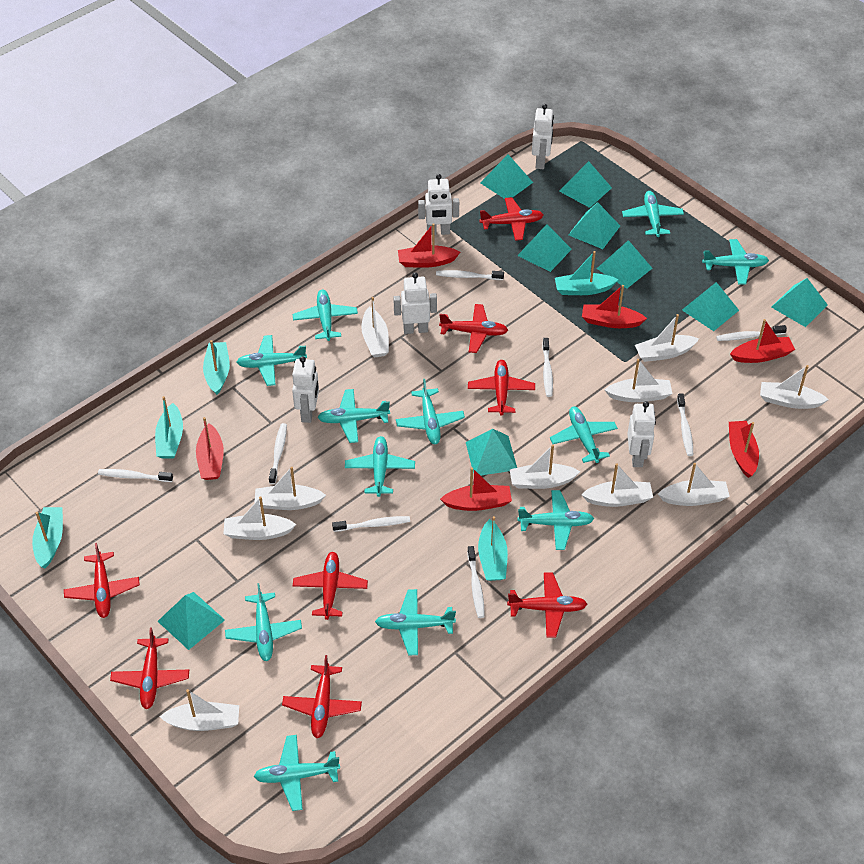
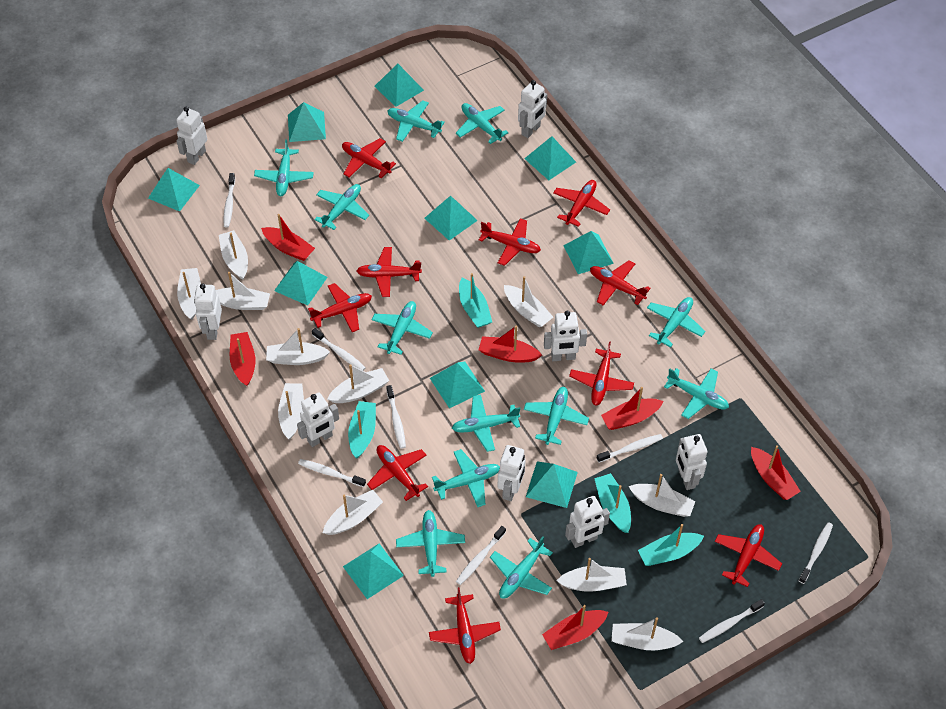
red plane: 8 -> 10
turquoise boat: 5 -> 4
turquoise pyramid: 9 -> 10
white boat: 10 -> 11
white robot: 5 -> 8

